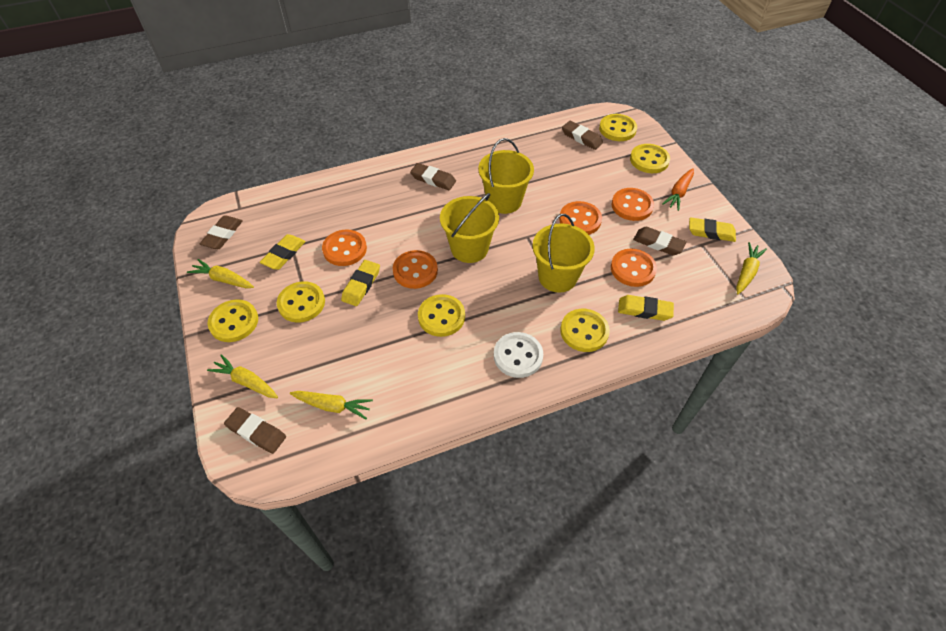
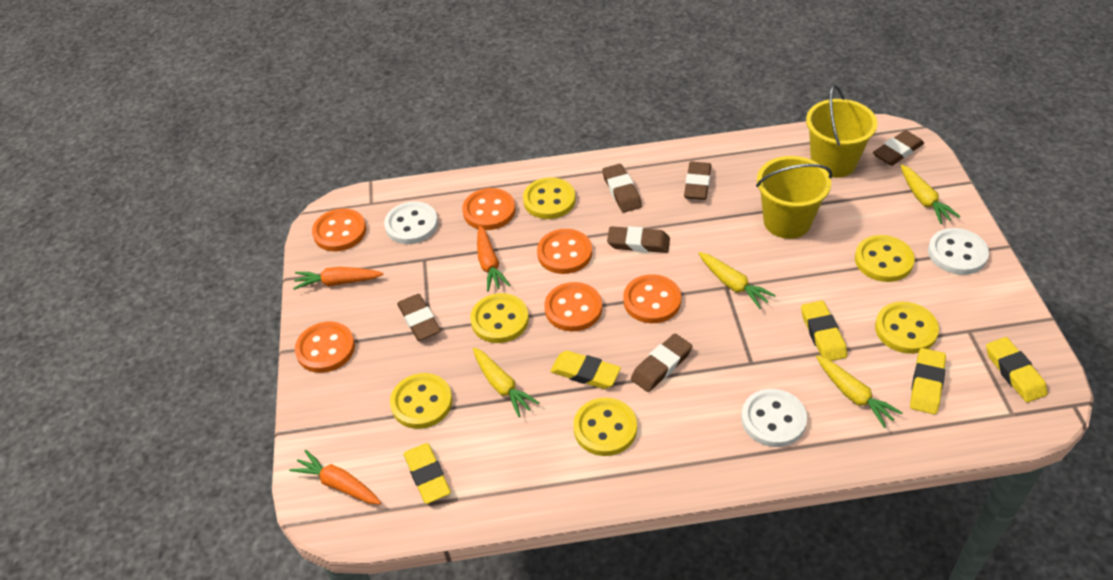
brown eraser: 5 -> 6
orange button: 5 -> 6
orange carrot: 1 -> 3
white button: 1 -> 3
yellow bucket: 3 -> 2
yellow eraser: 4 -> 5

